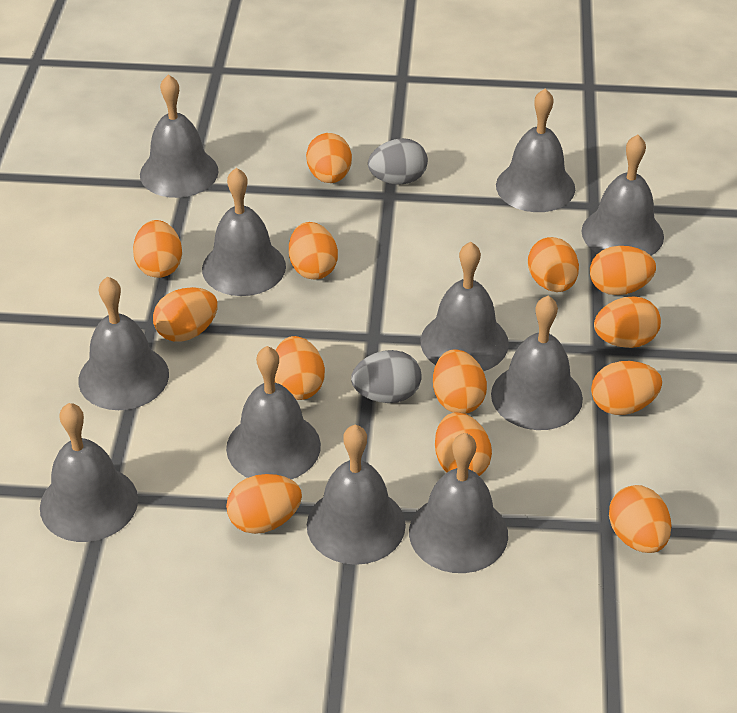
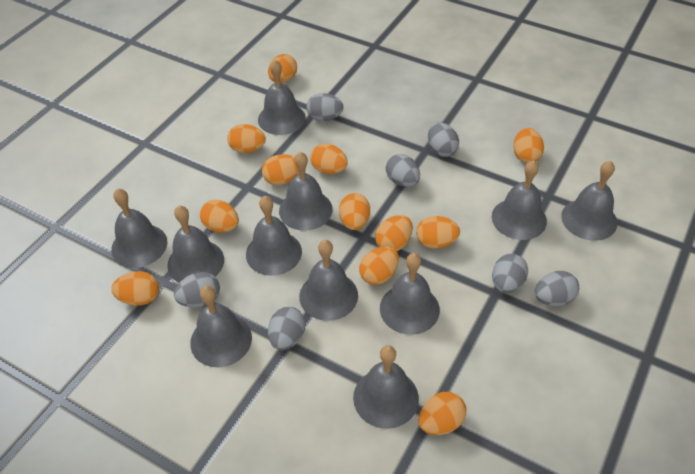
grey egg: 2 -> 7
orange egg: 13 -> 12

